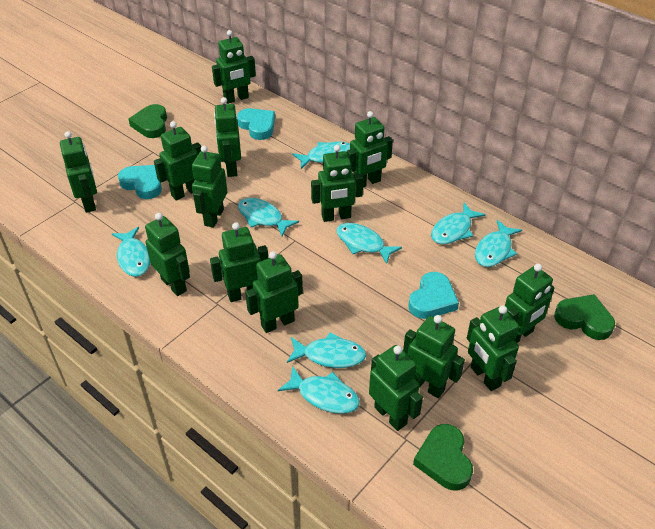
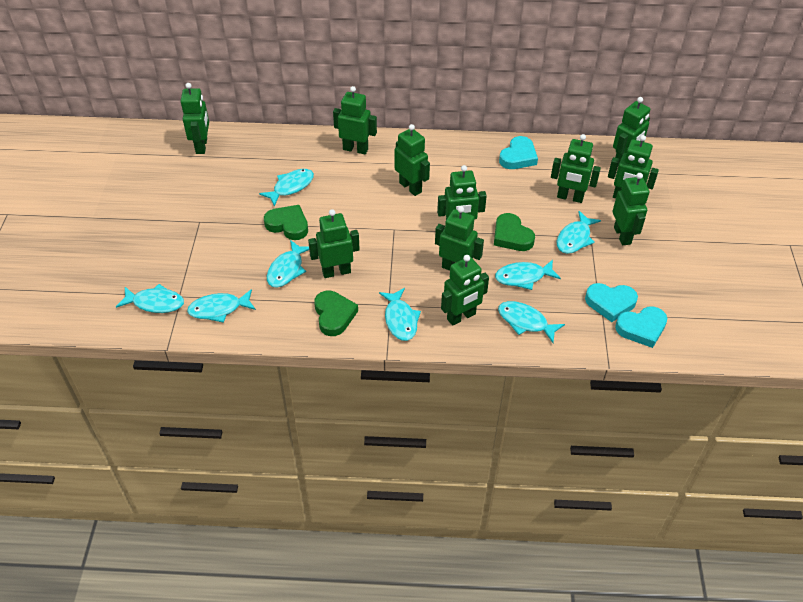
green robot: 14 -> 11

